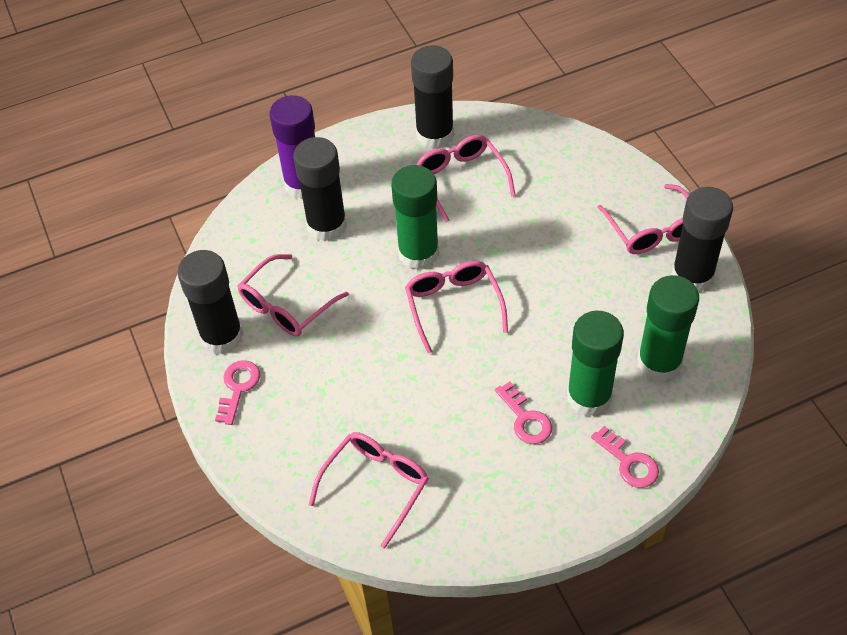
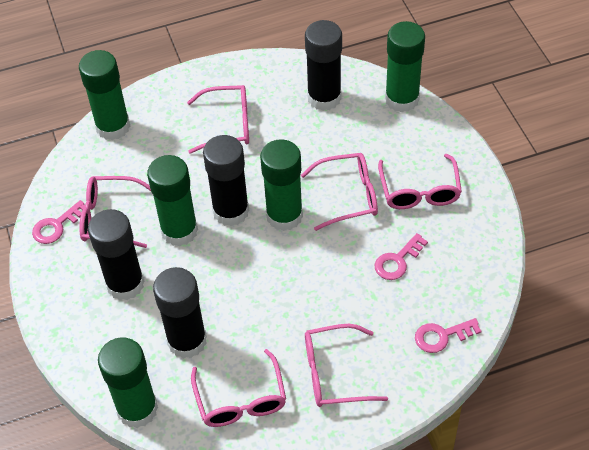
green glue stick: 3 -> 5
pink glasses: 5 -> 6
purple glue stick: 1 -> 0

